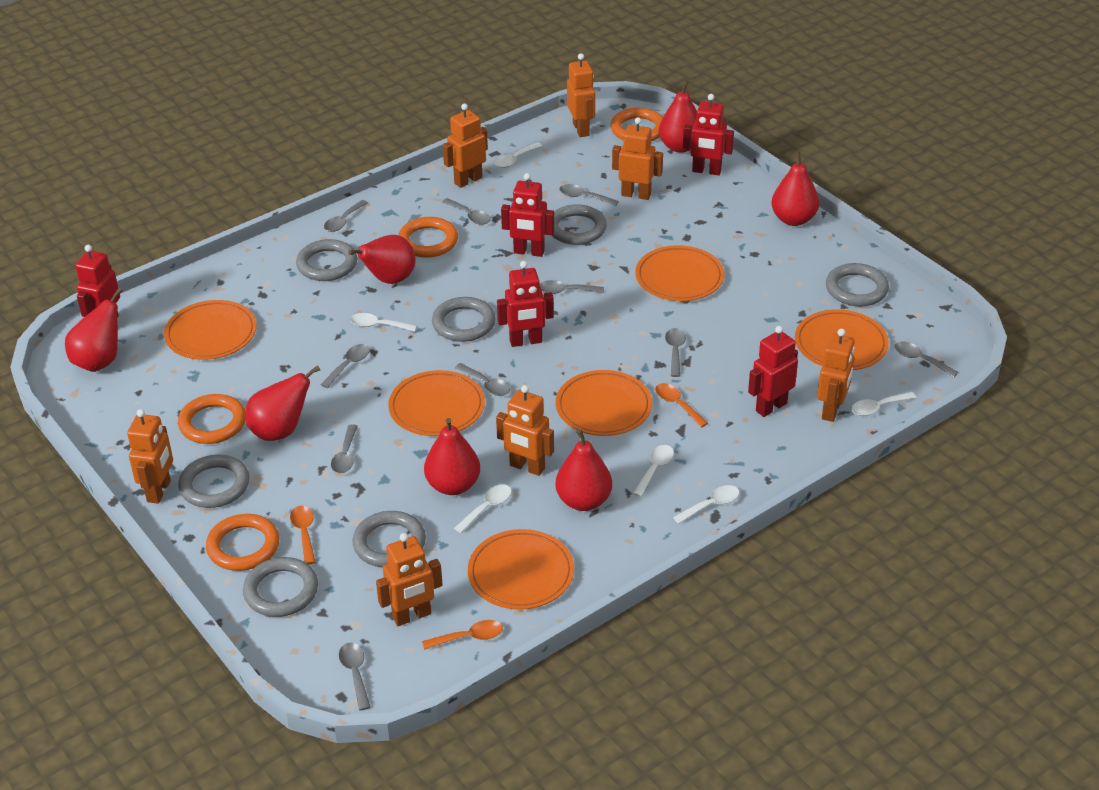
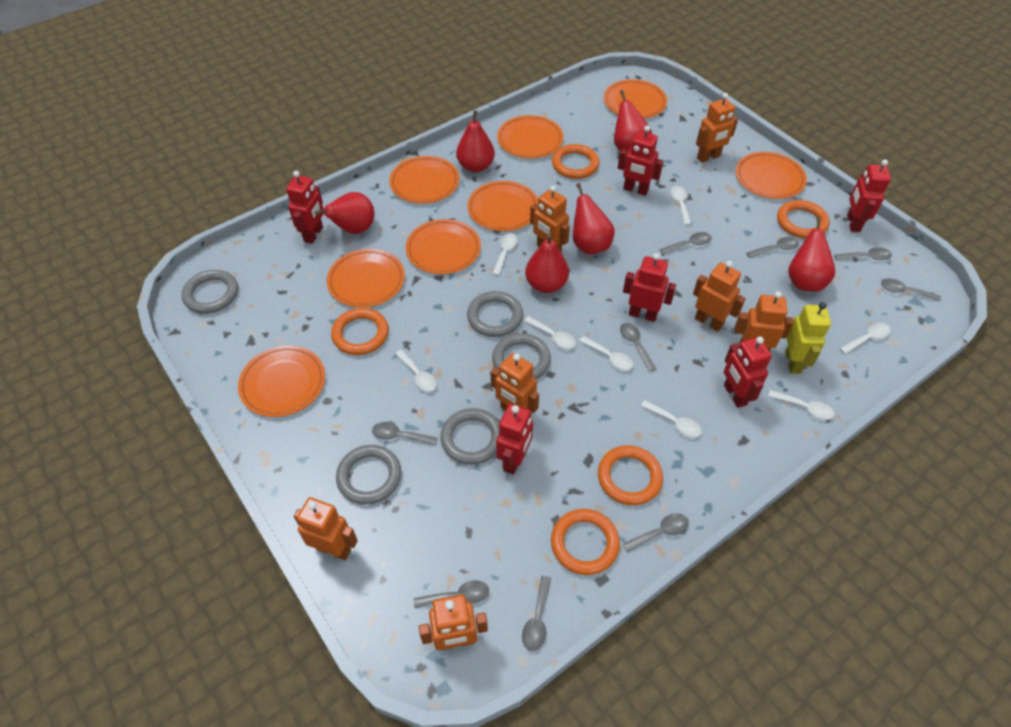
grey ring: 7 -> 5
grey spoon: 10 -> 9
orange plate: 6 -> 8
orange ring: 4 -> 5
orange spoon: 3 -> 0
red pear: 7 -> 6
red robot: 5 -> 6
white spoon: 6 -> 8
yellow robot: 0 -> 1

